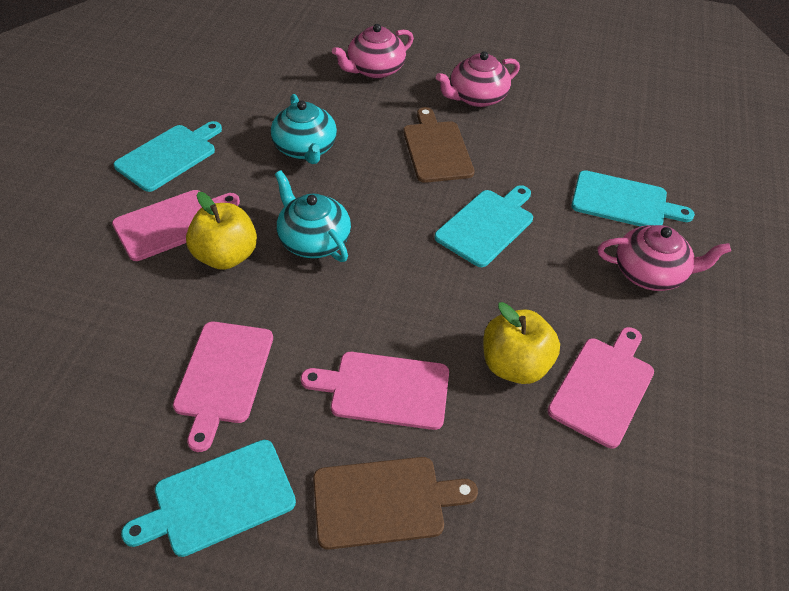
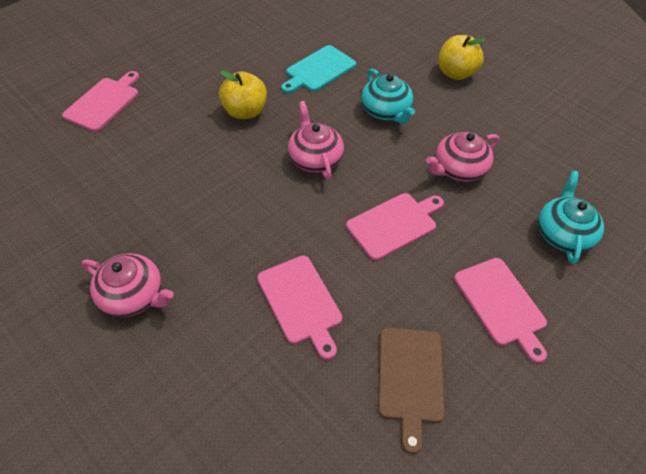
brown cutting board: 2 -> 1
turquoise cutting board: 4 -> 1

